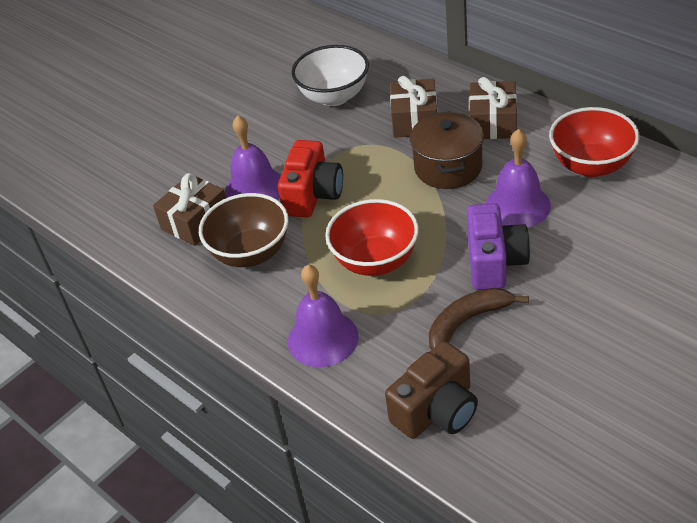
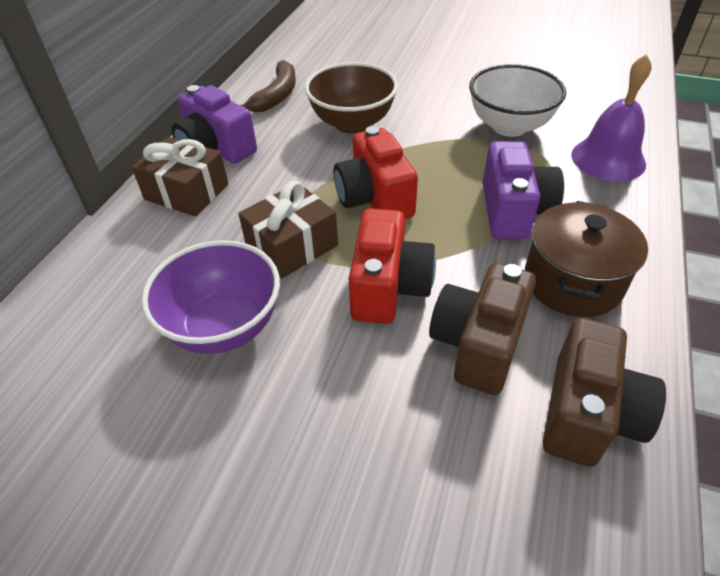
brown camera: 1 -> 2
brown gift: 3 -> 2
purple bell: 3 -> 1
purple bowl: 0 -> 1
purple camera: 1 -> 2
red bowl: 2 -> 0
red camera: 1 -> 2

